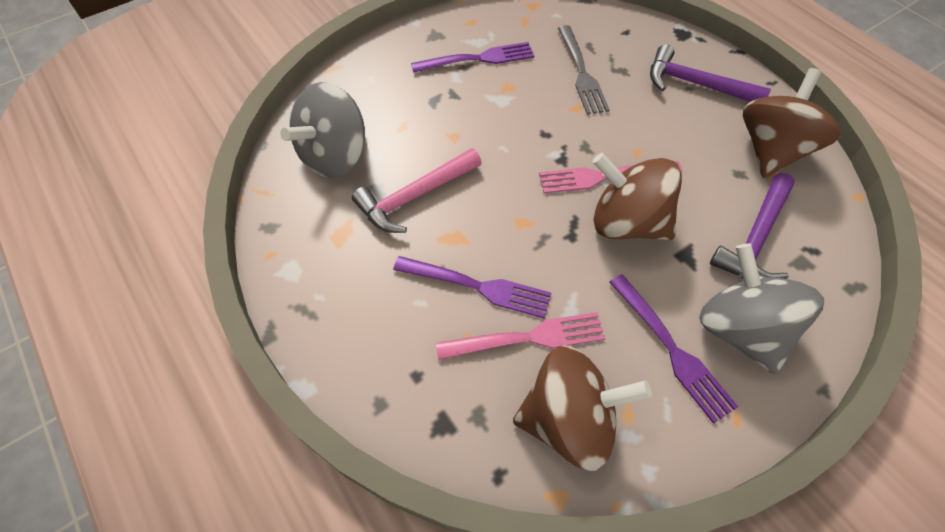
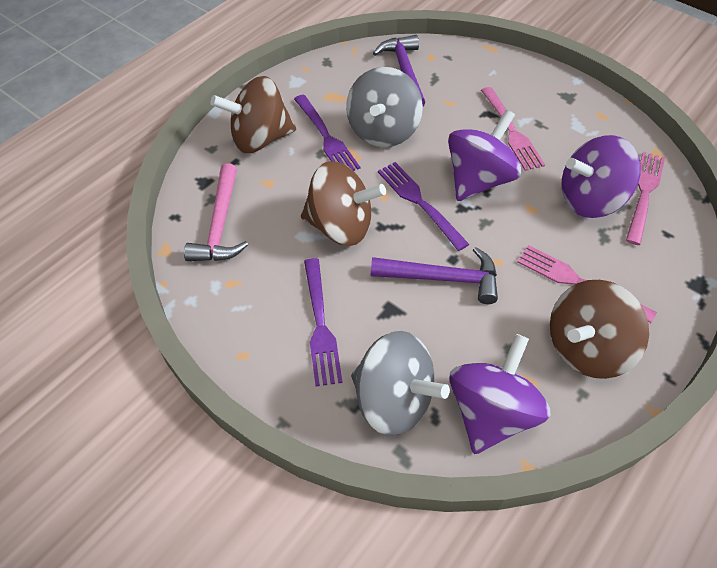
grey fork: 1 -> 0
pink fork: 2 -> 3
purple spinning top: 0 -> 3

